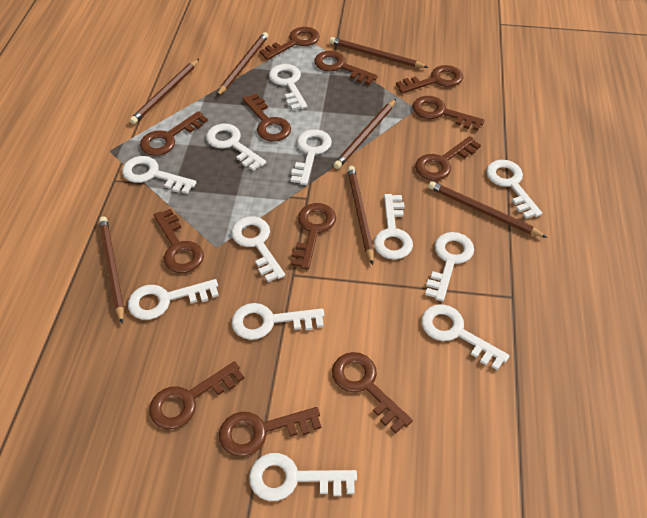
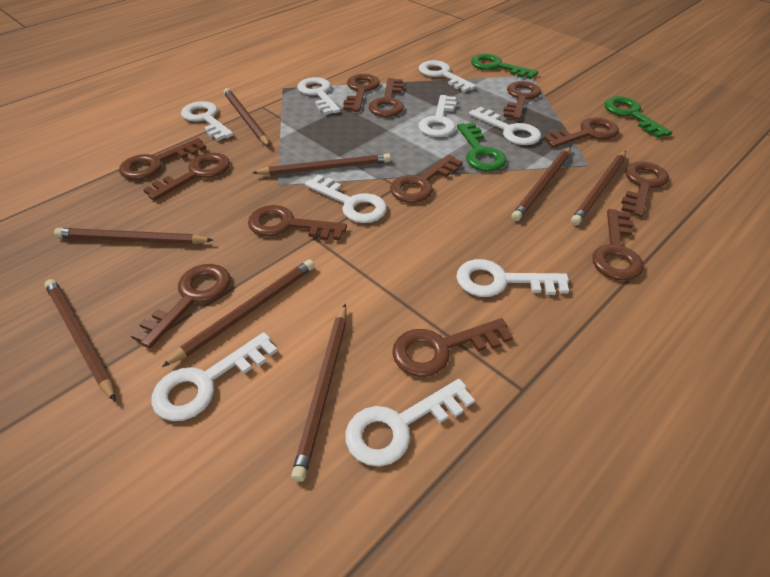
brown pencil: 7 -> 8
green key: 0 -> 3
white key: 12 -> 9

